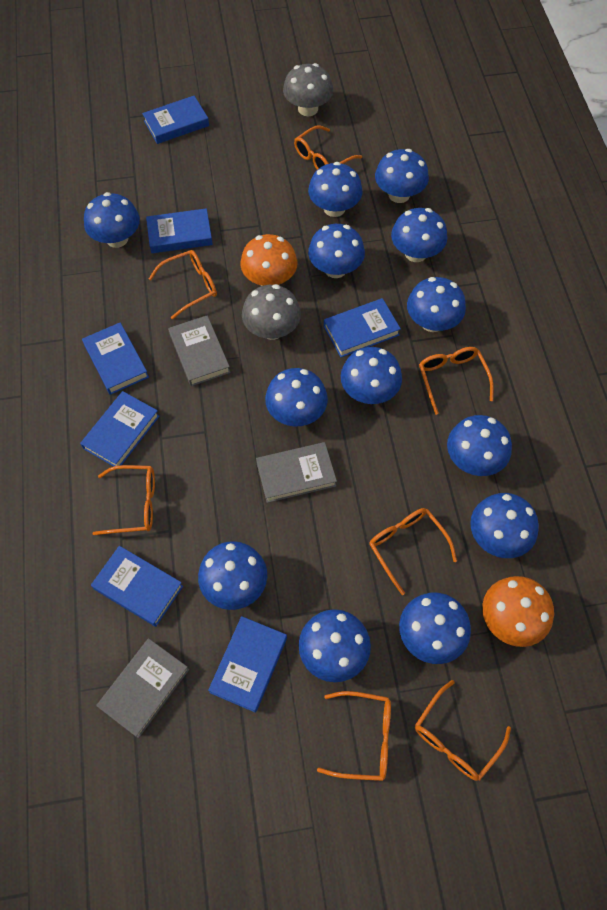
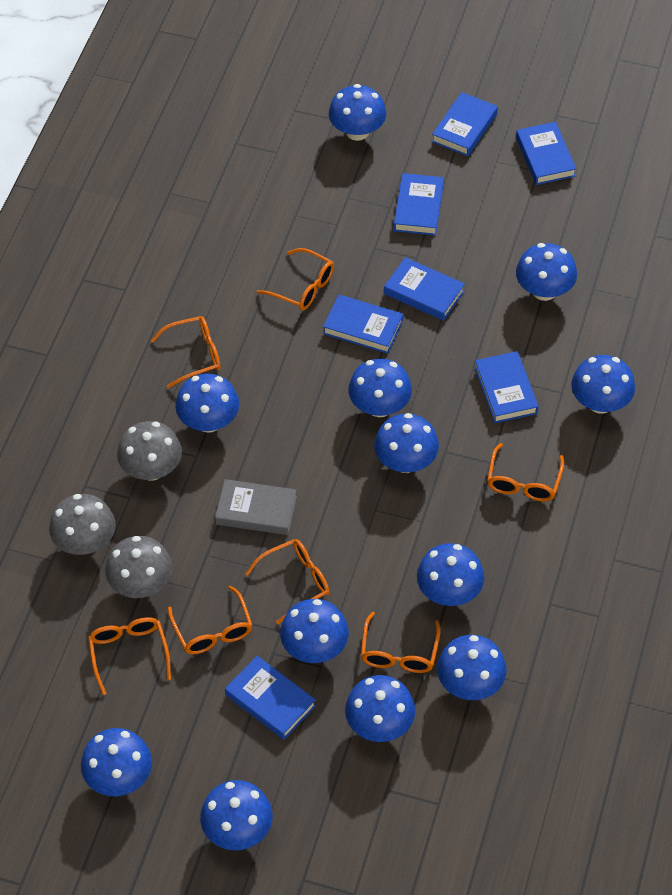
blue mushroom: 13 -> 12
grey book: 3 -> 1
grey mushroom: 2 -> 3
orange mushroom: 2 -> 0

